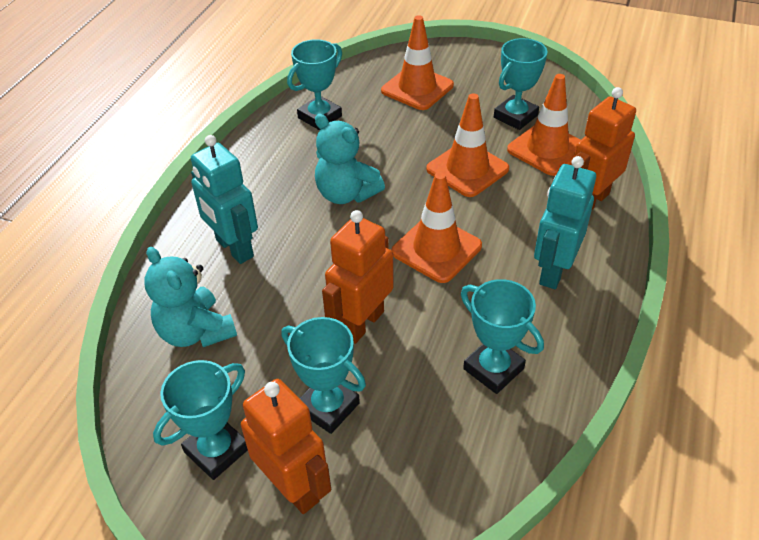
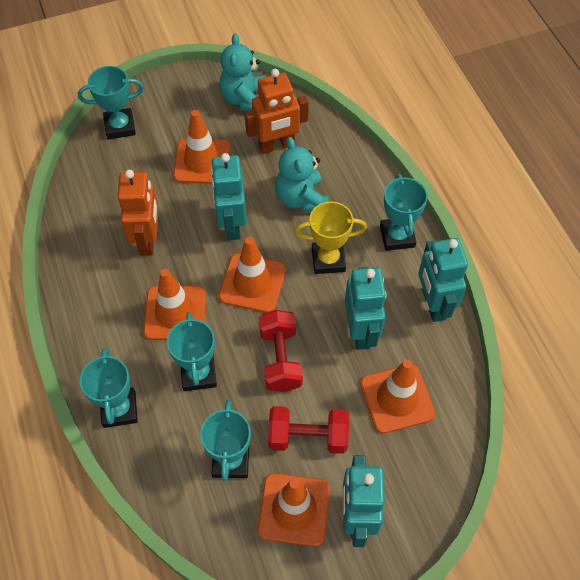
orange robot: 3 -> 2
orange traffic cone: 4 -> 5
red dumbbell: 0 -> 2
turquoise robot: 2 -> 4
yellow trophy: 0 -> 1

